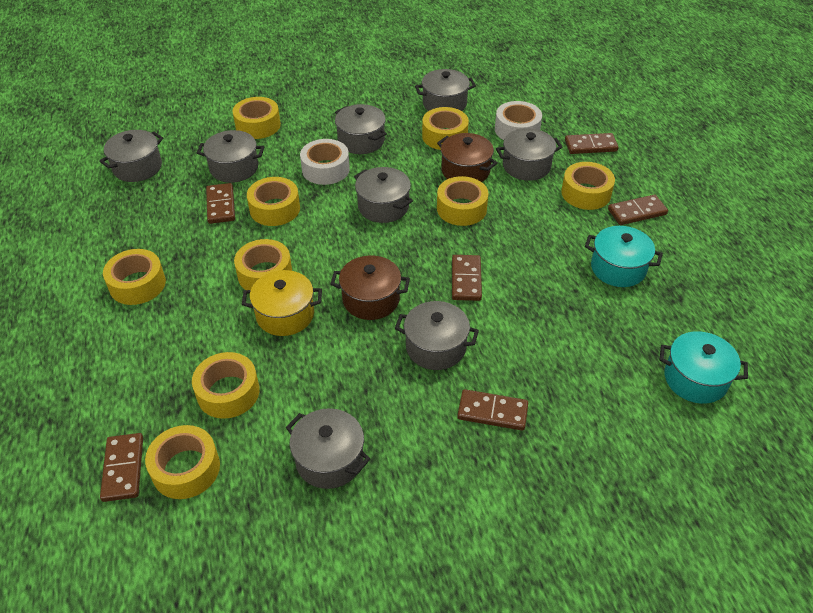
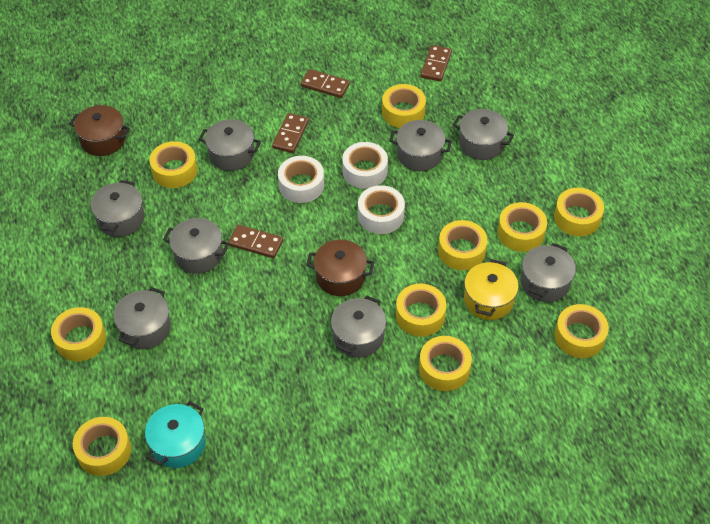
brown domino: 6 -> 4
turquoise pot: 2 -> 1
white tape: 2 -> 3
yellow tape: 9 -> 10

